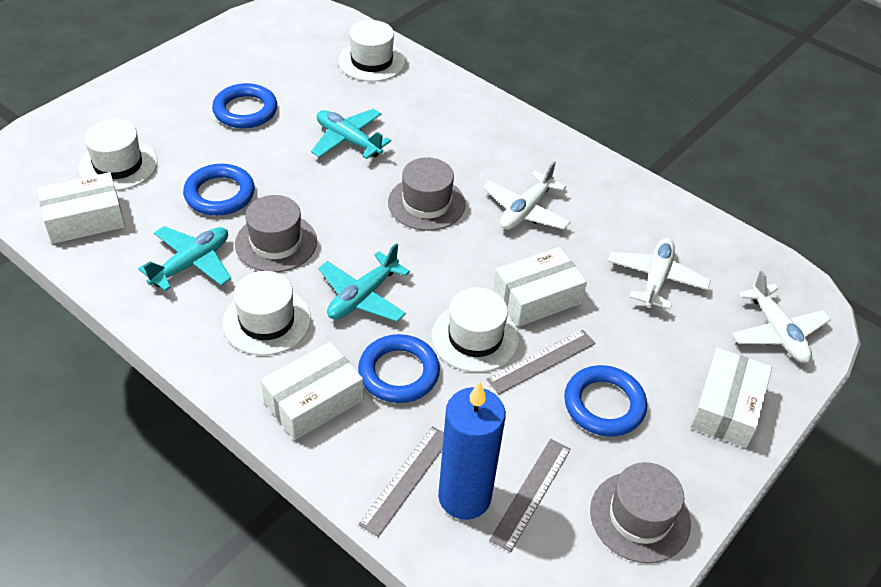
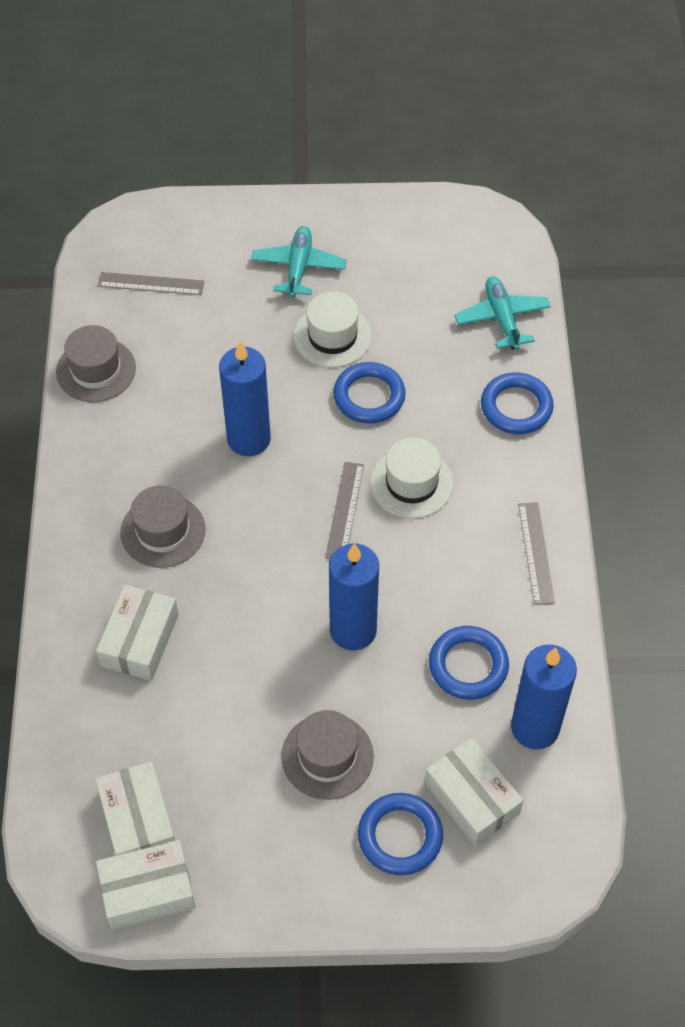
blue candle: 1 -> 3
turquoise plane: 3 -> 2
white hat: 4 -> 2
white plane: 3 -> 0

